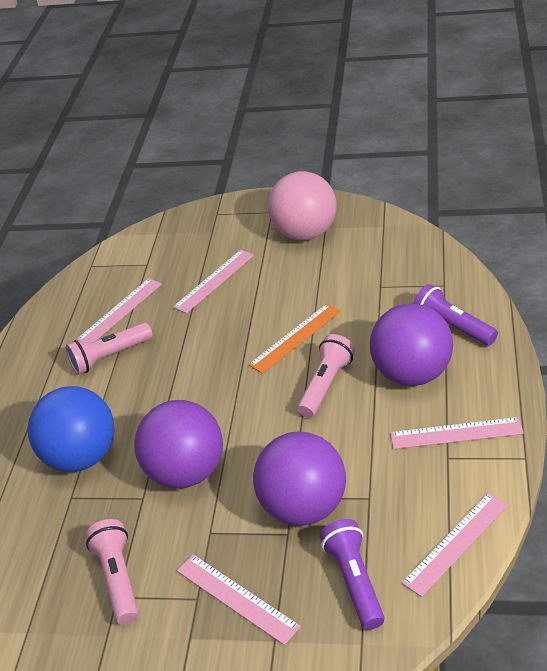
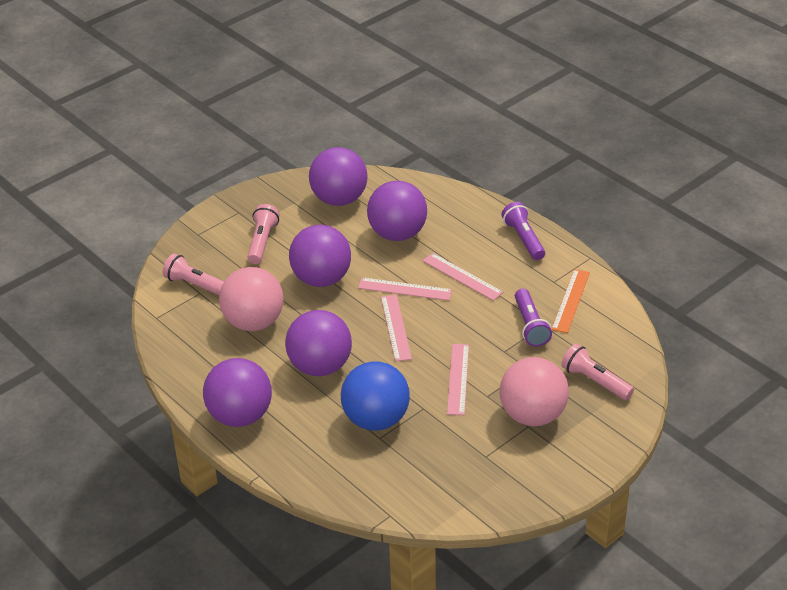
pink ball: 1 -> 2
pink ruler: 5 -> 4
purple ball: 3 -> 5

